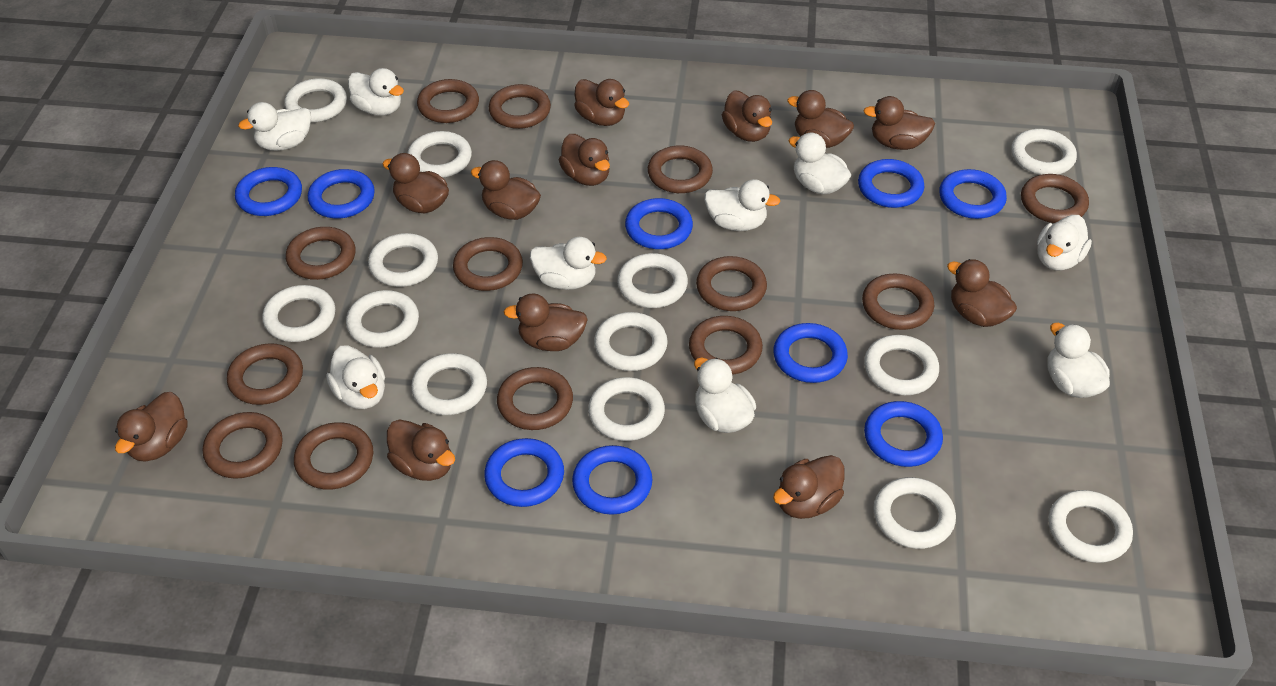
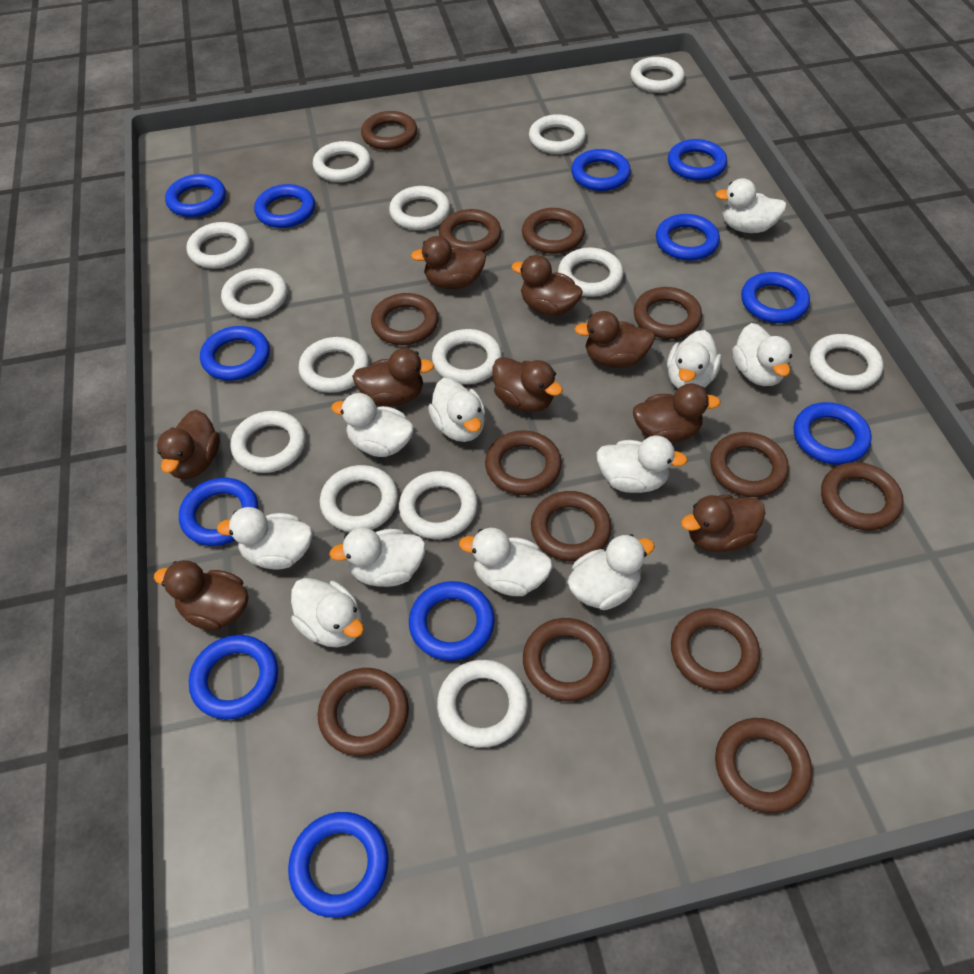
blue ring: 9 -> 12
brown duck: 12 -> 9
white duck: 9 -> 11
white ring: 13 -> 14

